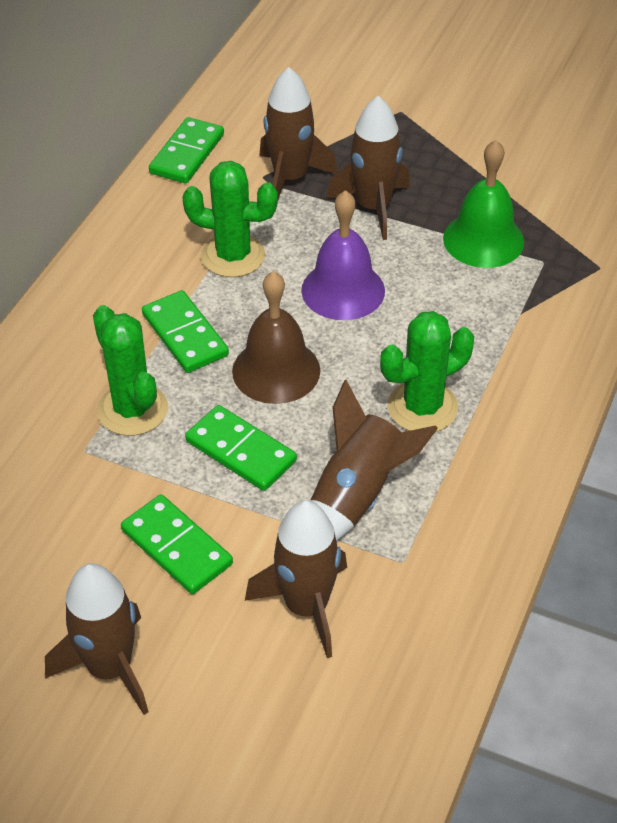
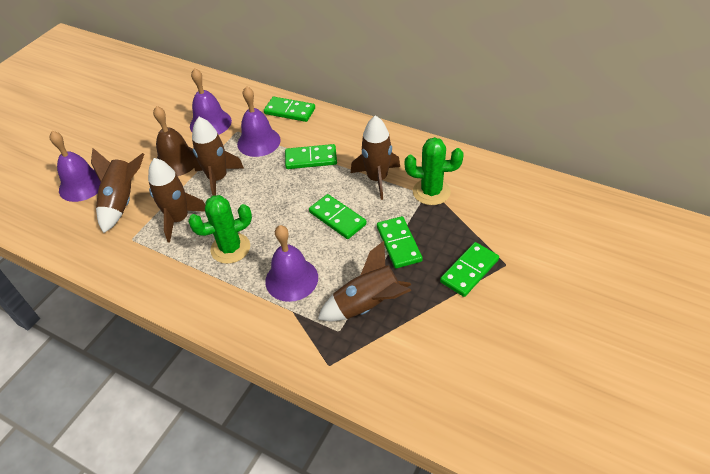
green bell: 1 -> 0
green cactus: 3 -> 2
green domino: 4 -> 5
purple bell: 1 -> 4

